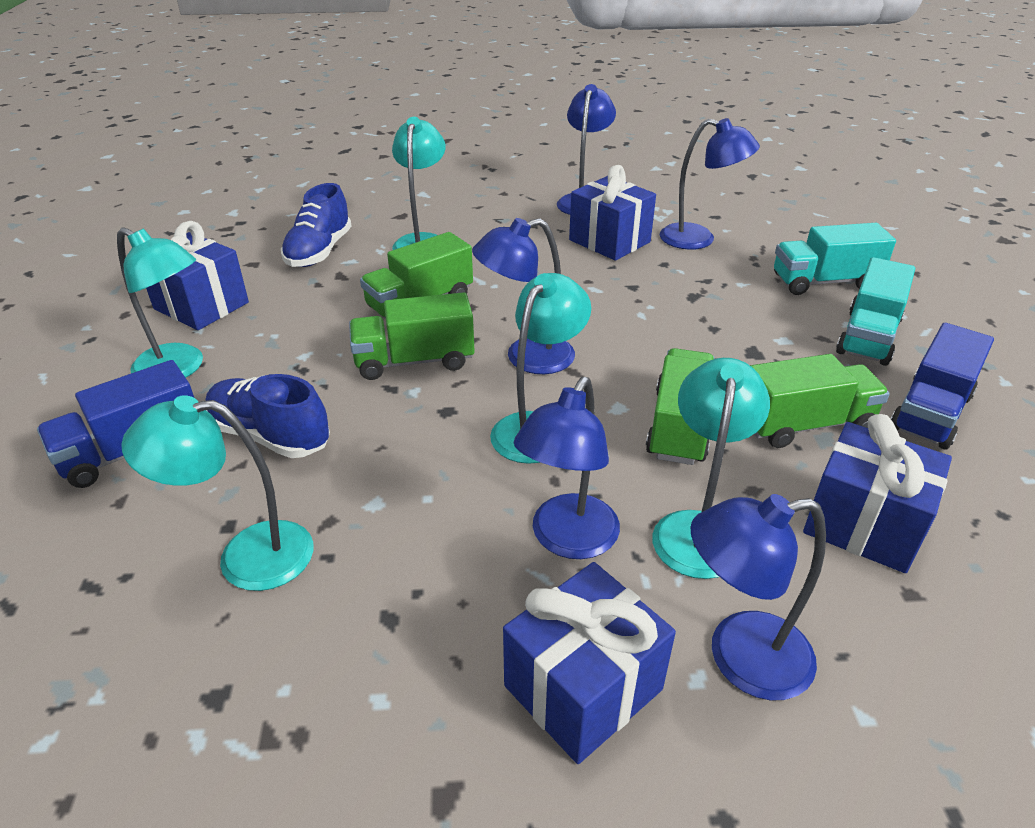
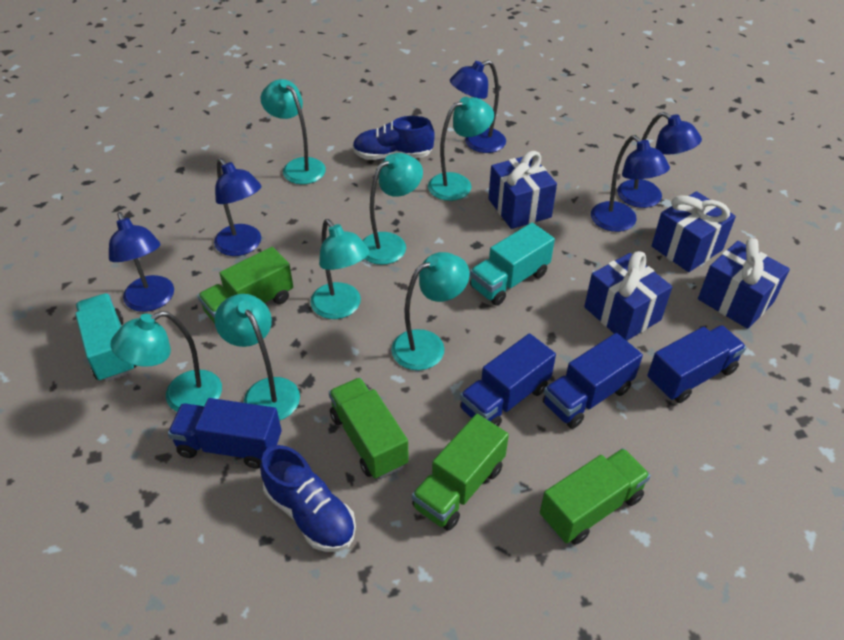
blue truck: 2 -> 4
turquoise lamp: 5 -> 7

